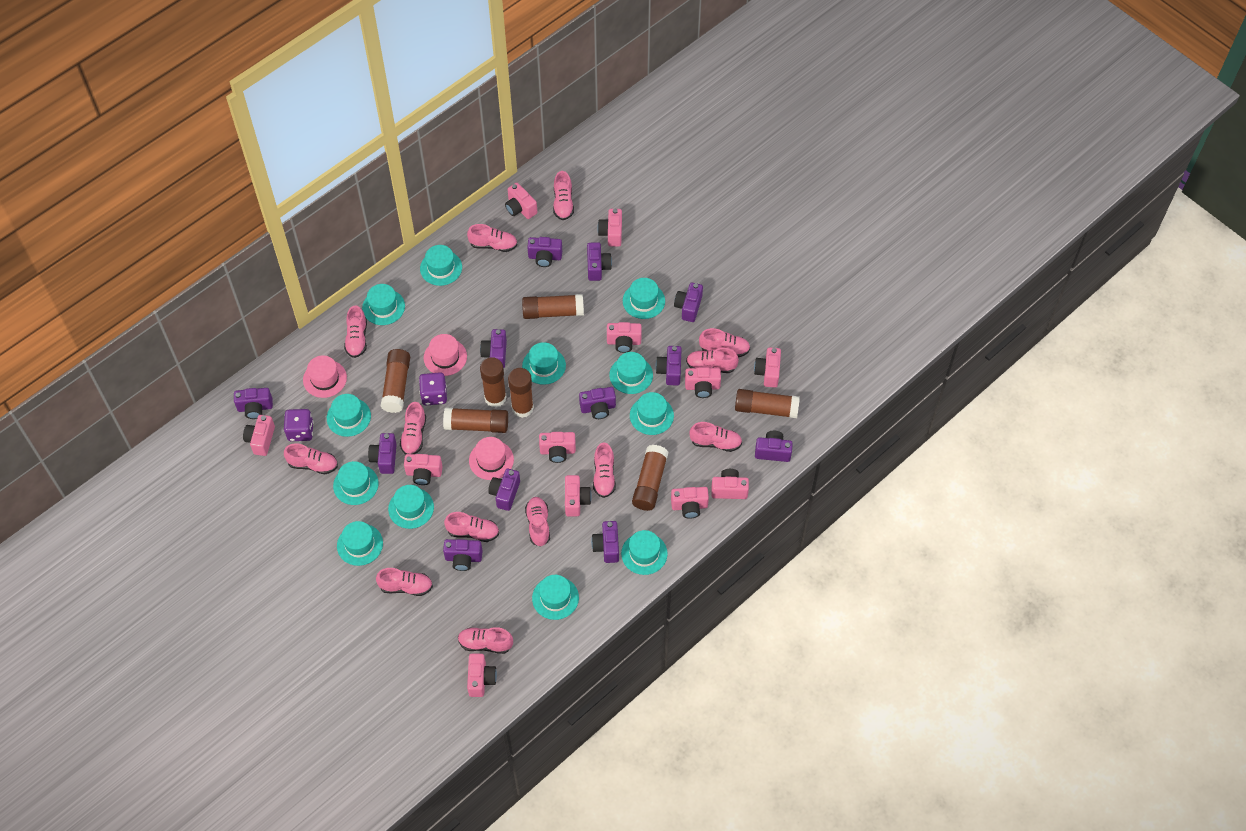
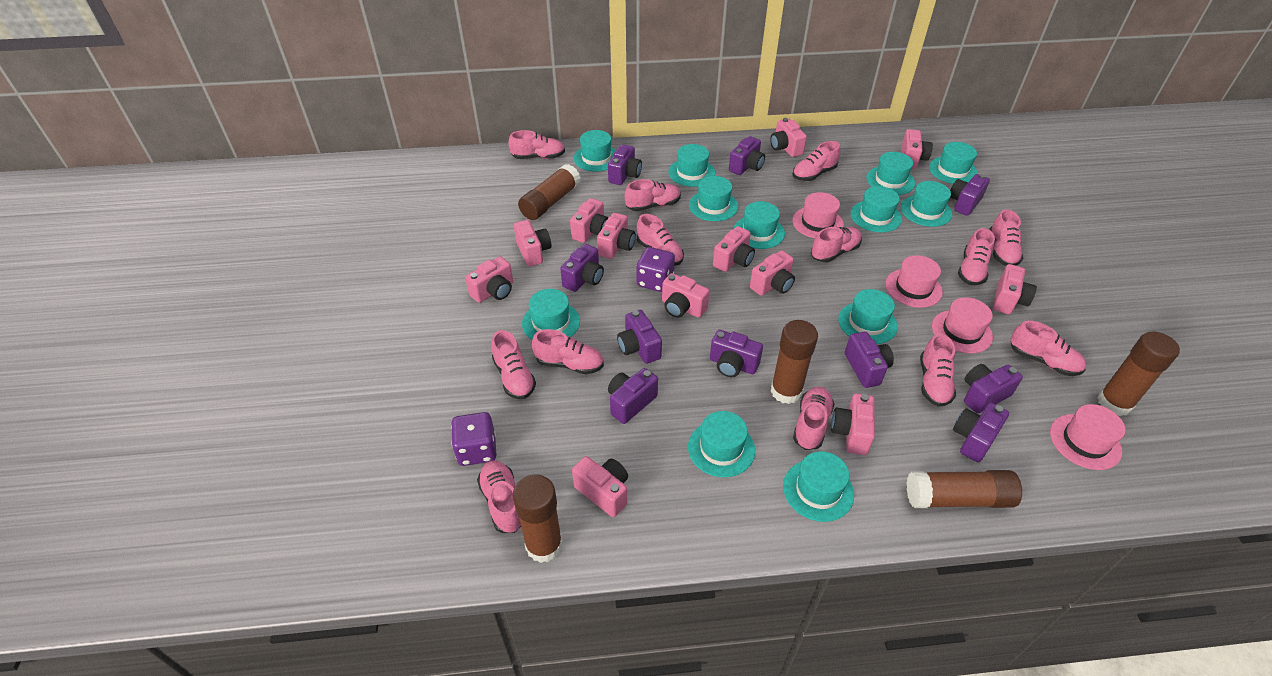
brown glue stick: 7 -> 5
pink hat: 3 -> 4
purple camera: 12 -> 10

